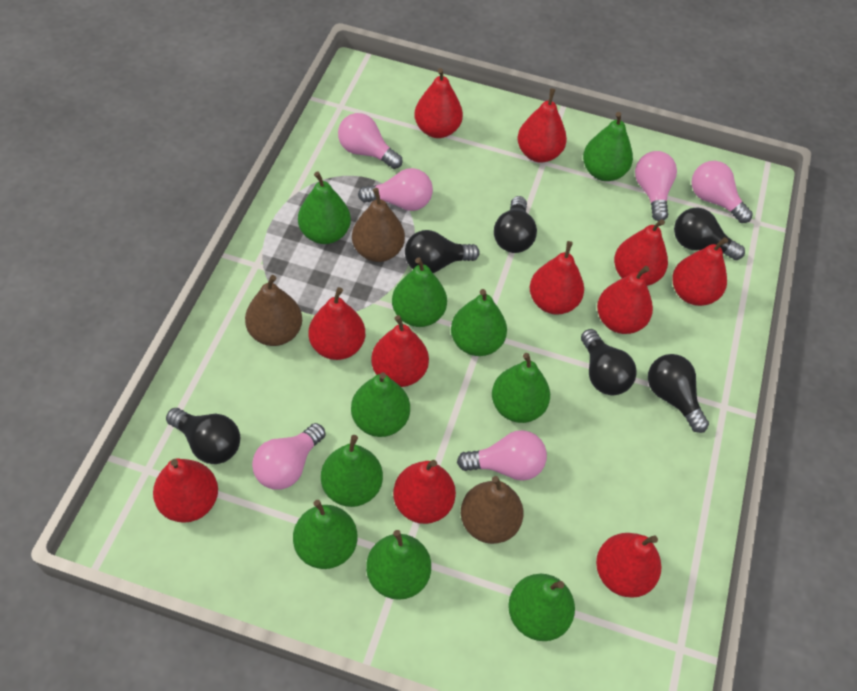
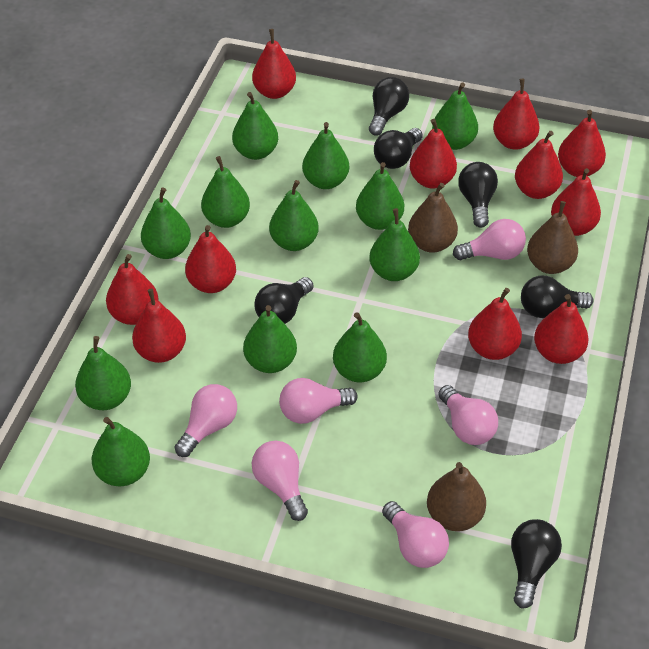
green pear: 10 -> 12

